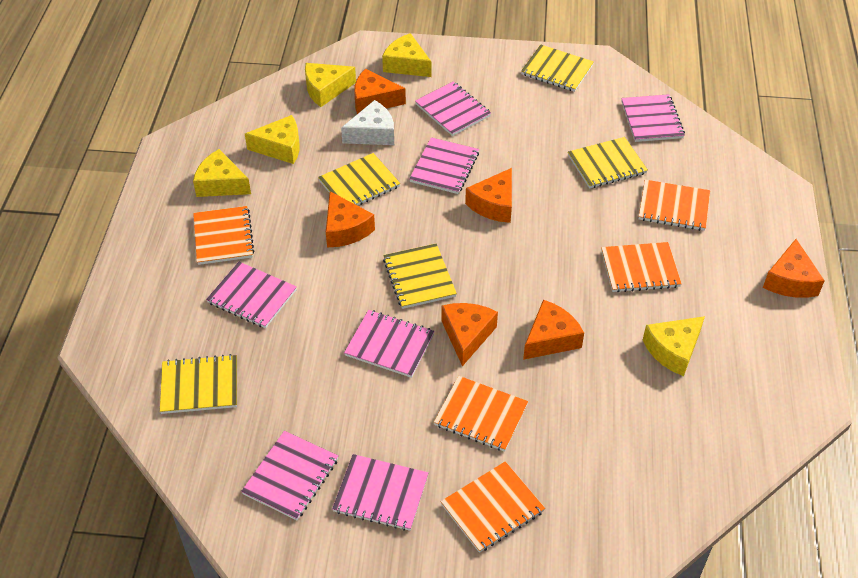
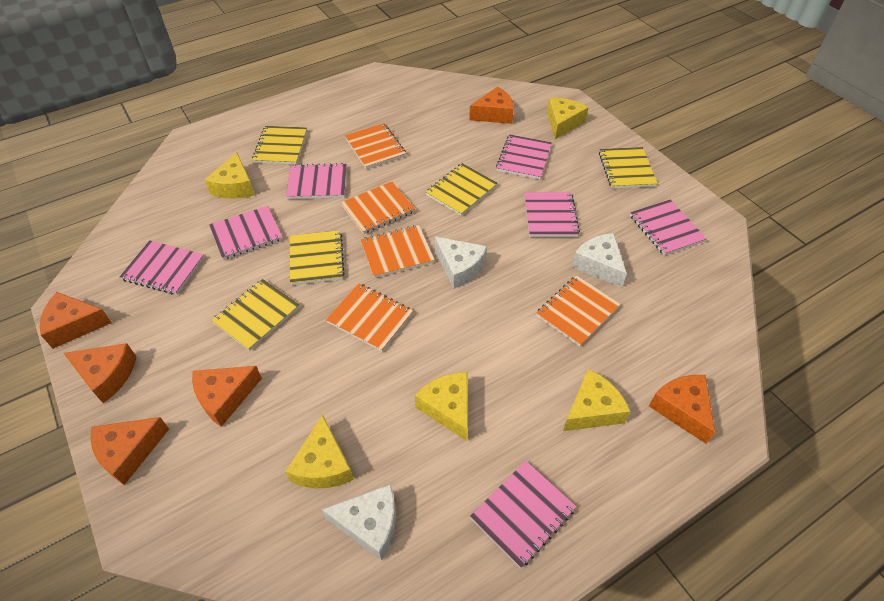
white cheese: 1 -> 3

